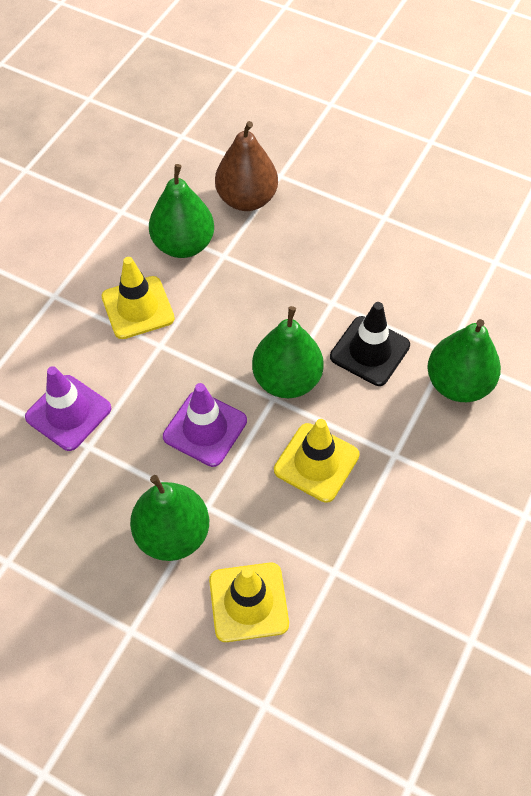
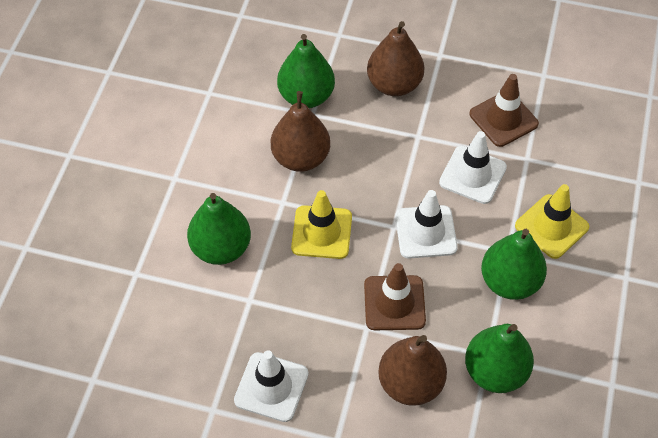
black traffic cone: 1 -> 0
brown pear: 1 -> 3
brown traffic cone: 0 -> 2
purple traffic cone: 2 -> 0
white traffic cone: 0 -> 3
yellow traffic cone: 3 -> 2

